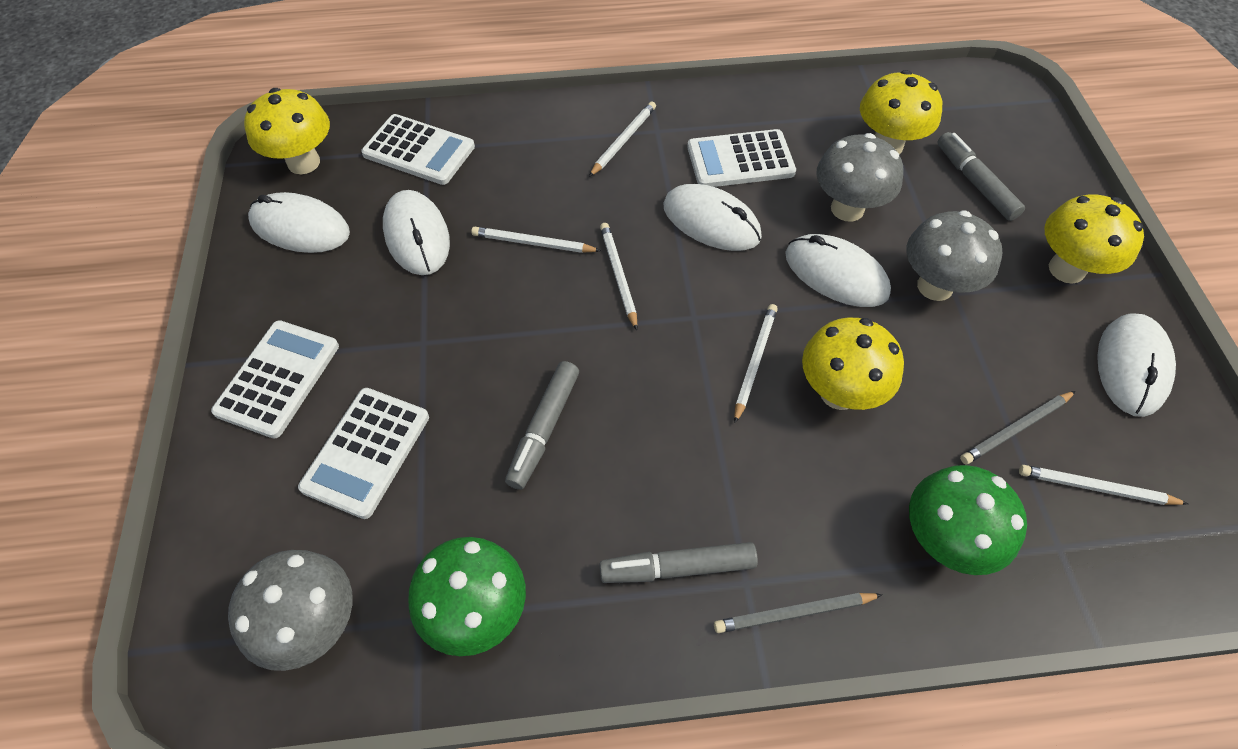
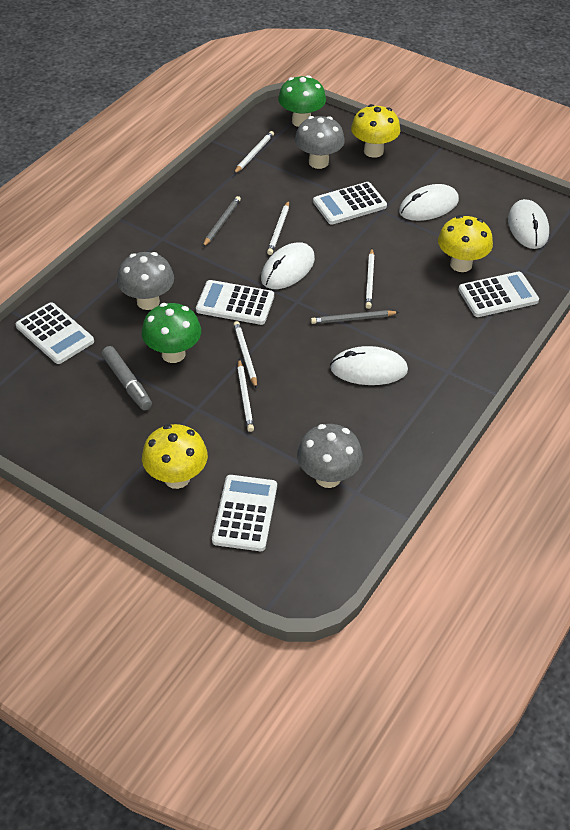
grey marker: 3 -> 1
white calculator: 4 -> 5
white mouse: 5 -> 4
yellow mushroom: 4 -> 3

